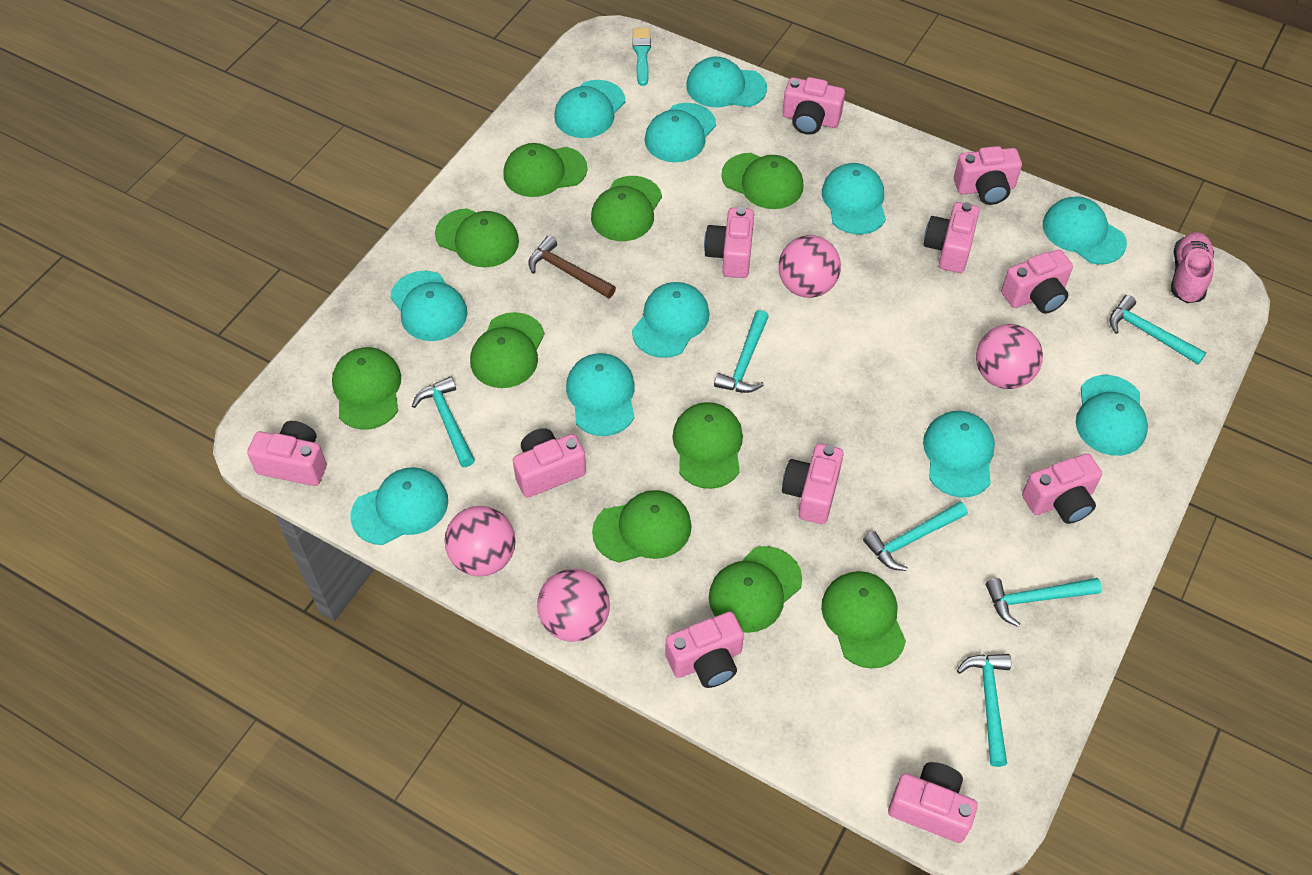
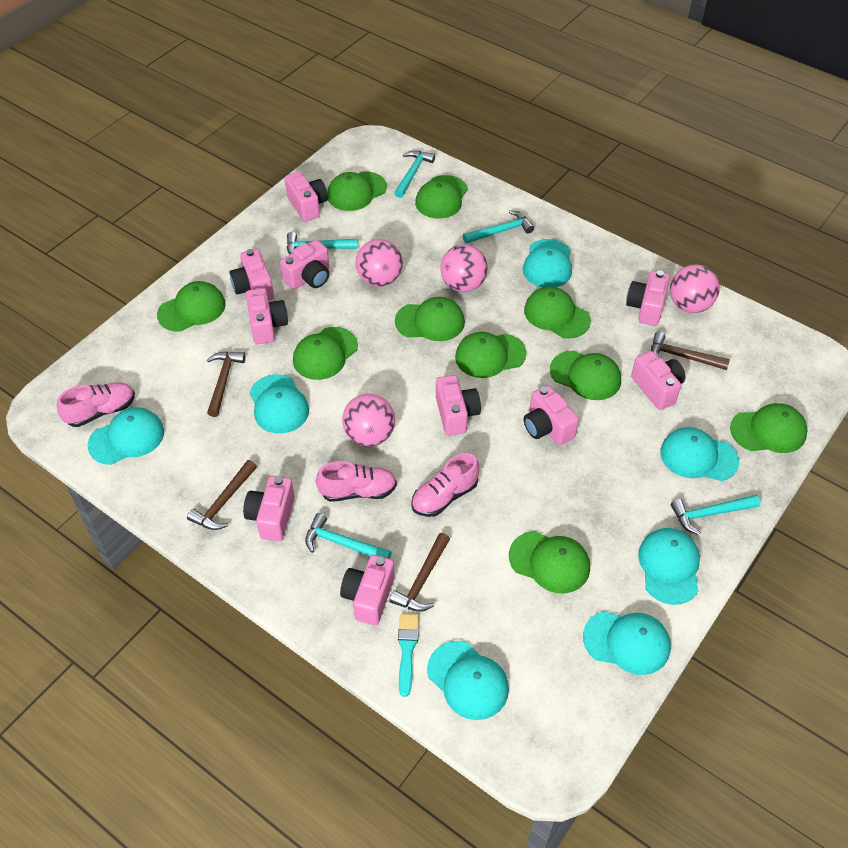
brown hammer: 1 -> 4
pink camera: 11 -> 10
pink shoe: 1 -> 3
turquoise cap: 11 -> 7
turquoise hammer: 6 -> 5

